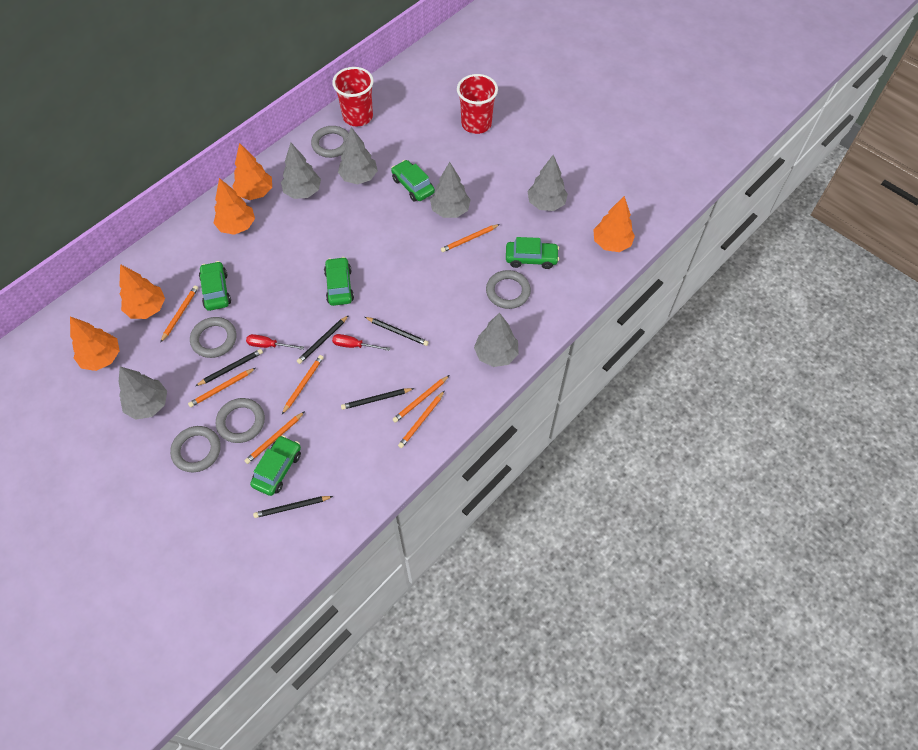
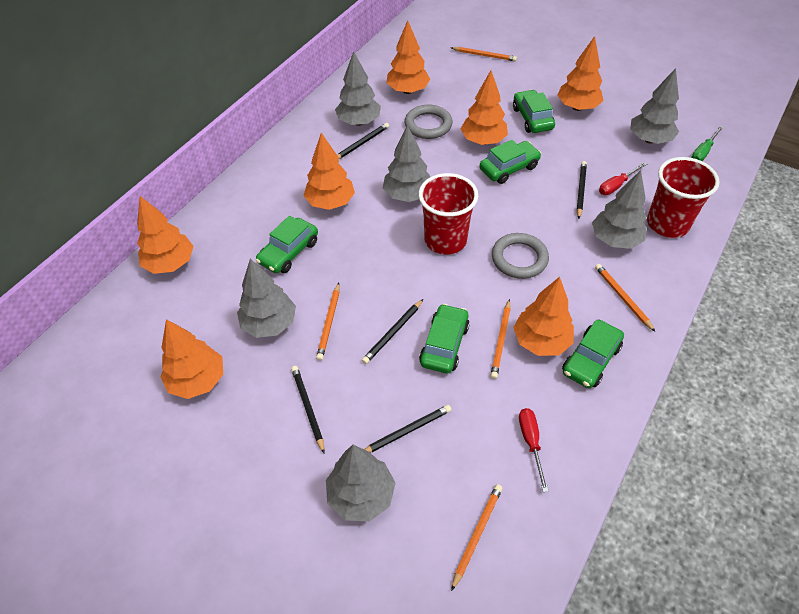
green screwdriver: 0 -> 1
grey ring: 5 -> 2
orange pencil: 7 -> 5
orange tree: 5 -> 7

